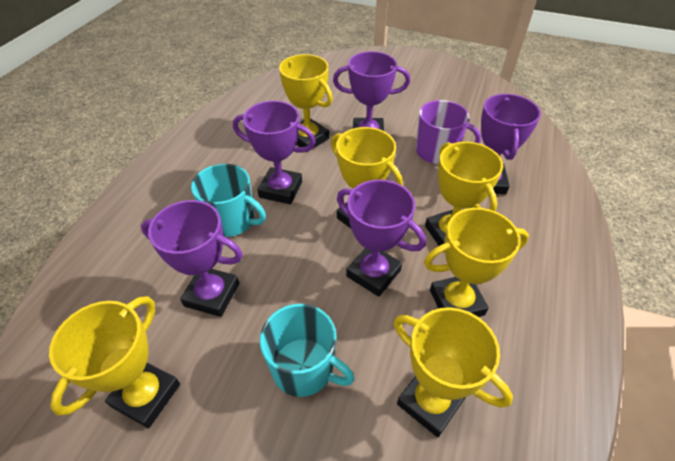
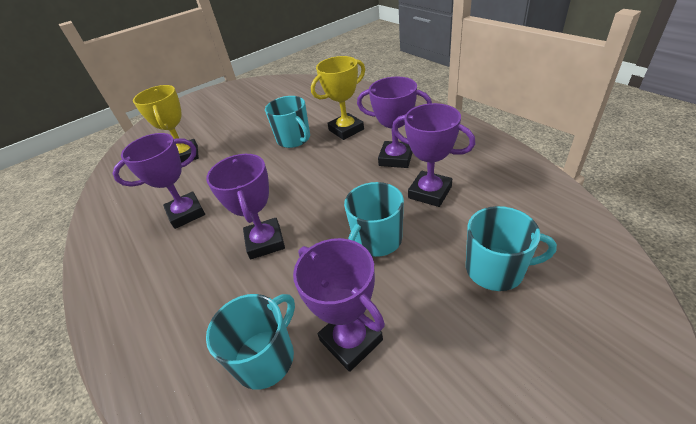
purple mug: 1 -> 0
turquoise mug: 2 -> 4
yellow trophy: 6 -> 2

